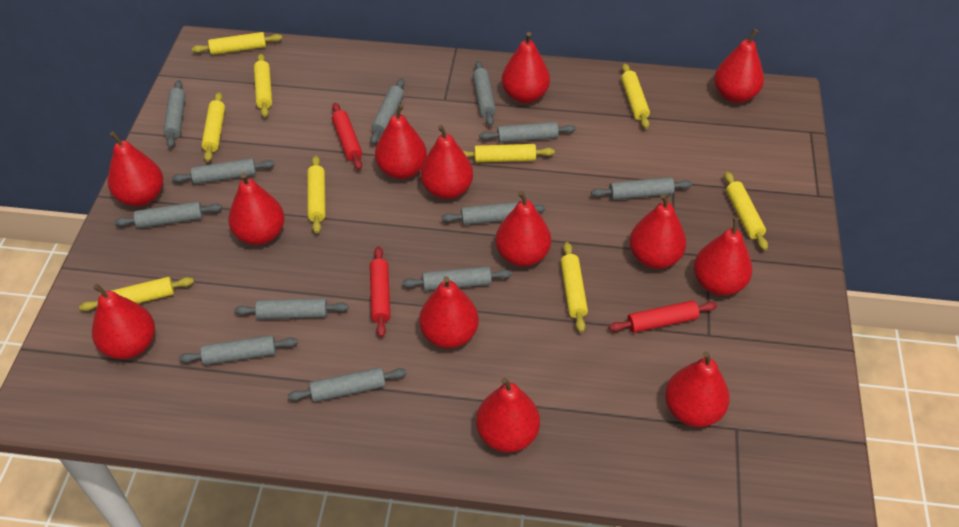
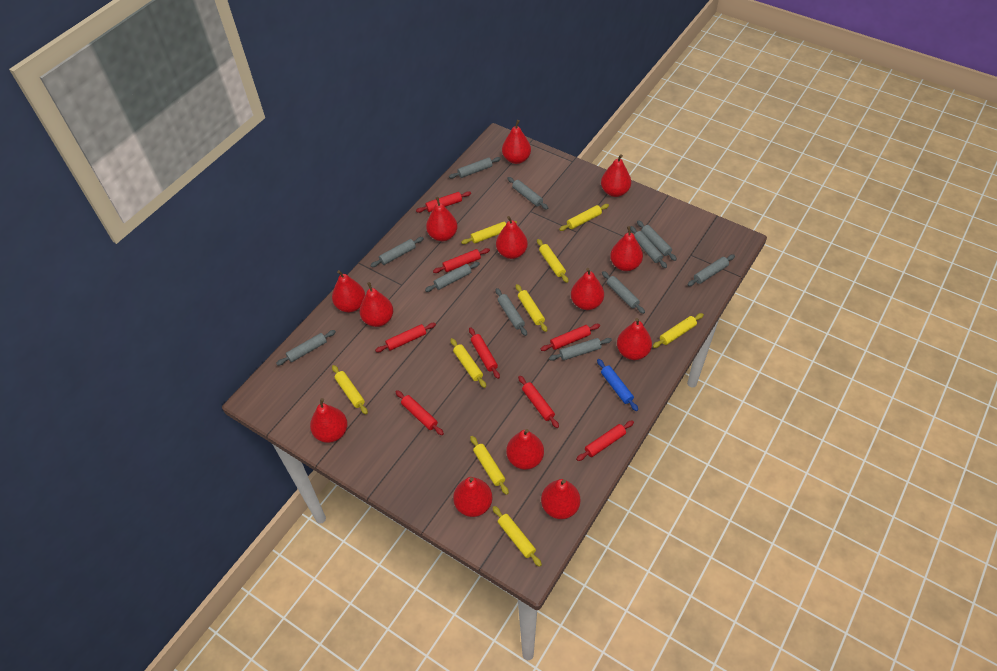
blue rolling pin: 0 -> 1
grey rolling pin: 12 -> 11
red rolling pin: 3 -> 8

